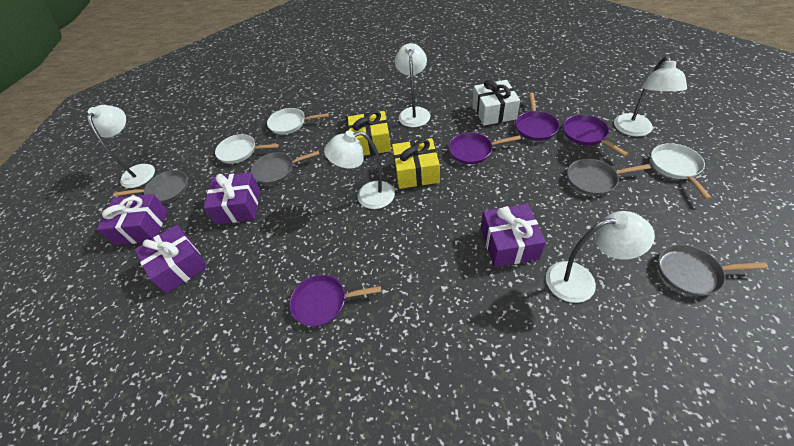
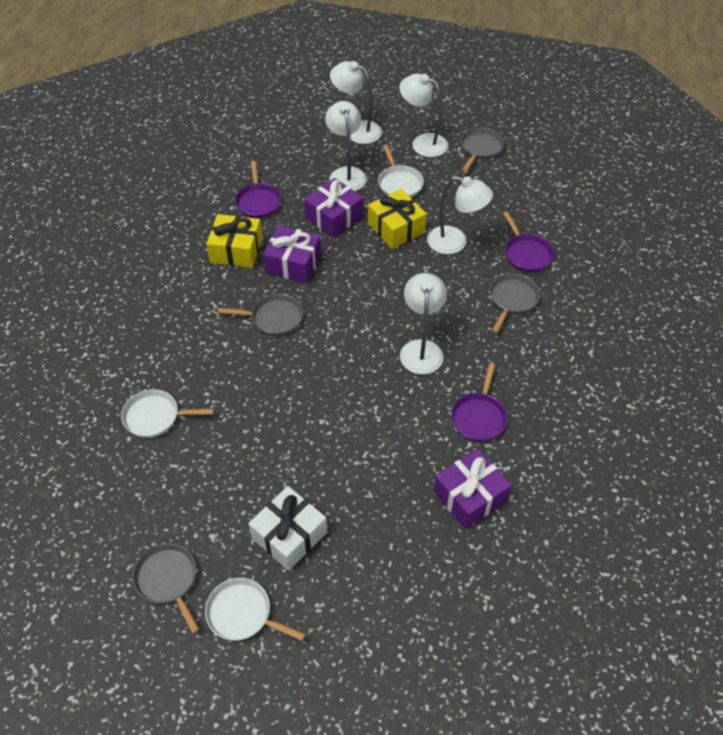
purple gift: 4 -> 3
purple pan: 4 -> 3

